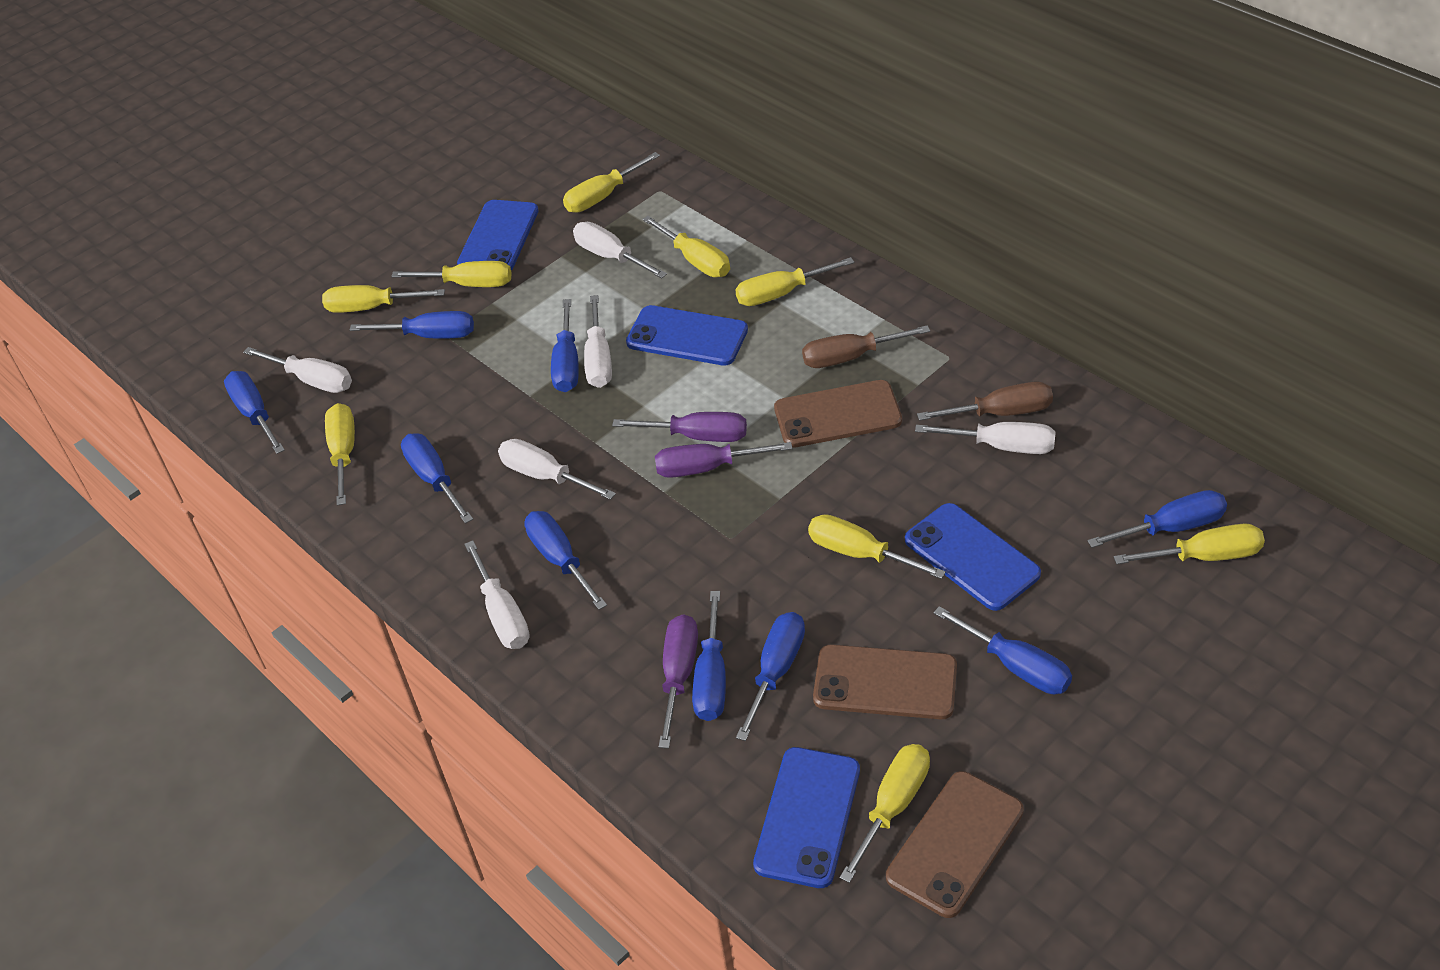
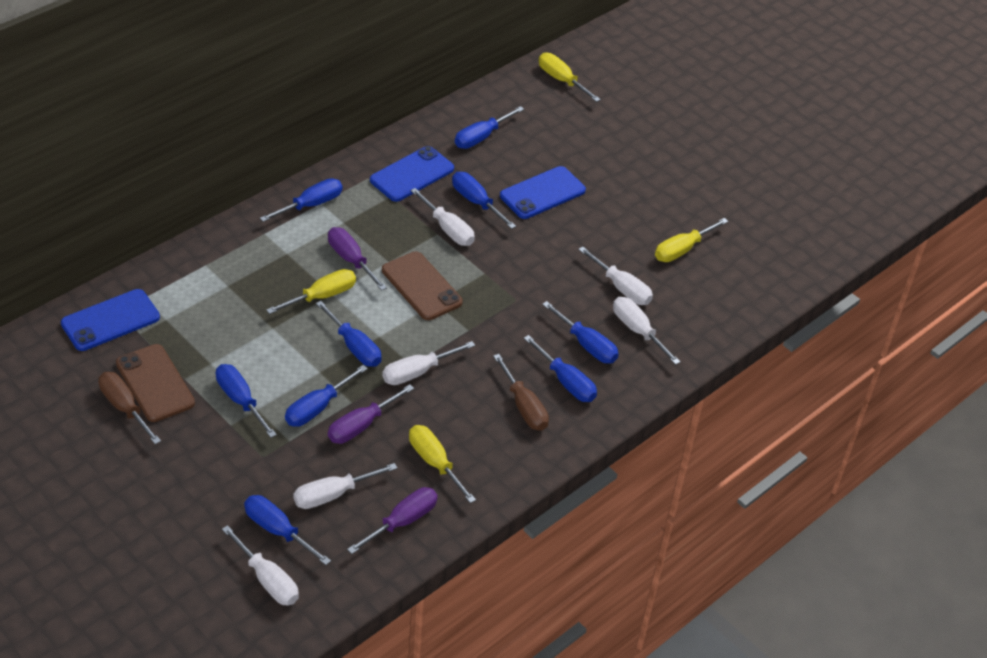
blue phone: 4 -> 3
brown phone: 3 -> 2
yellow screwdriver: 9 -> 4

